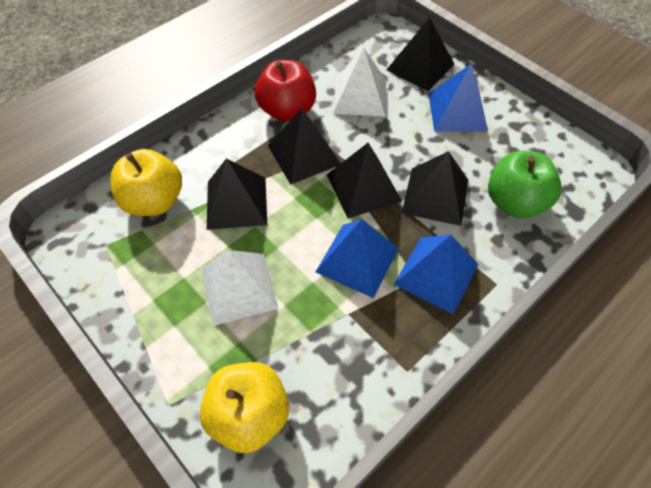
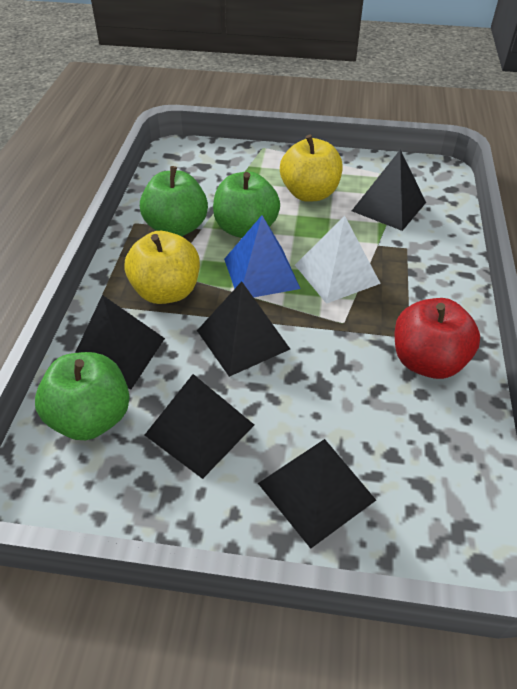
blue pyramid: 3 -> 1
green apple: 1 -> 3
white pyramid: 2 -> 1

